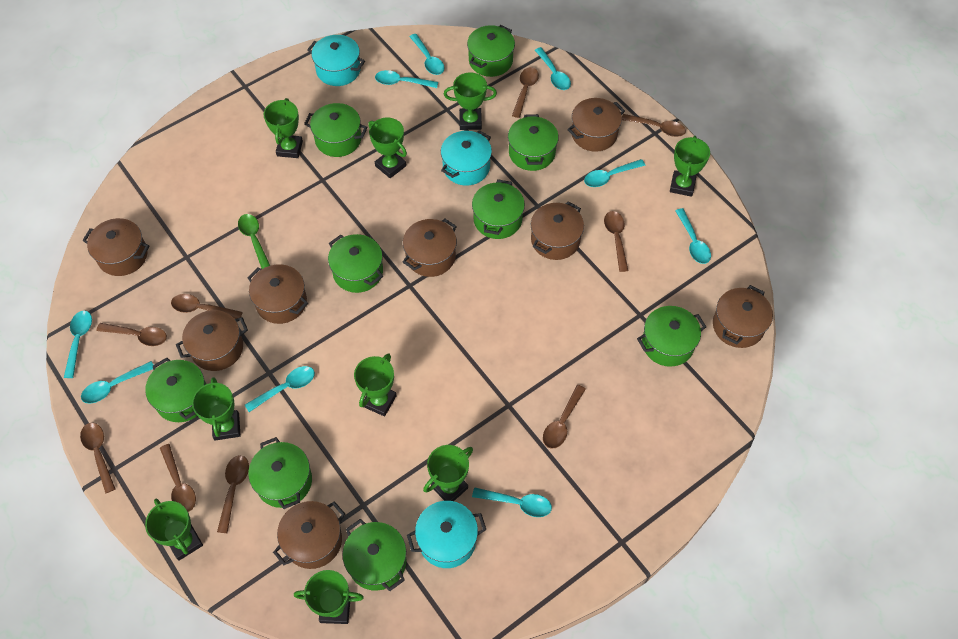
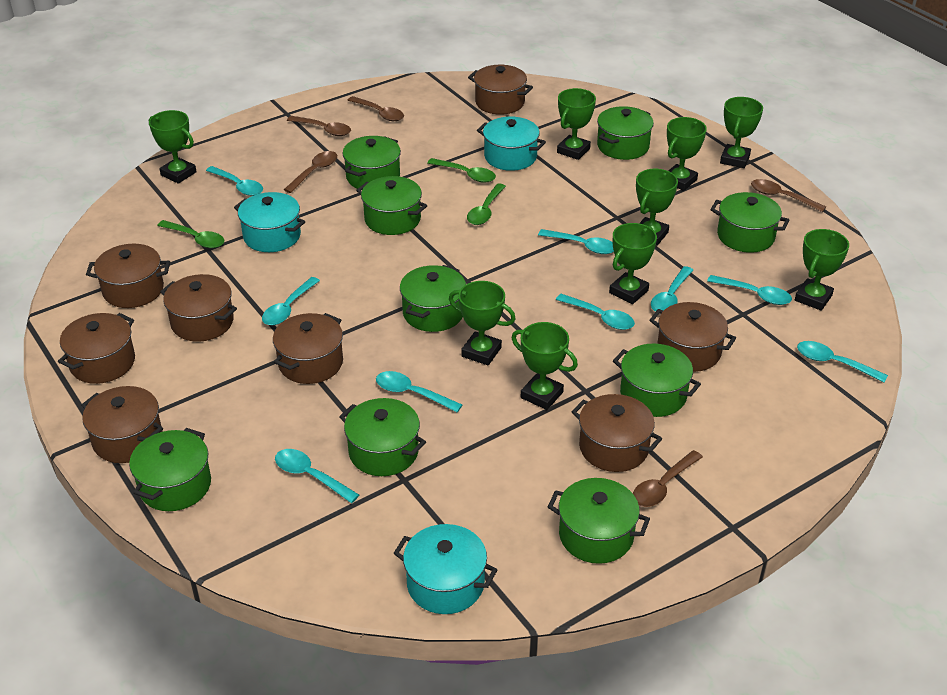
brown spoon: 9 -> 5
green spoon: 1 -> 3

